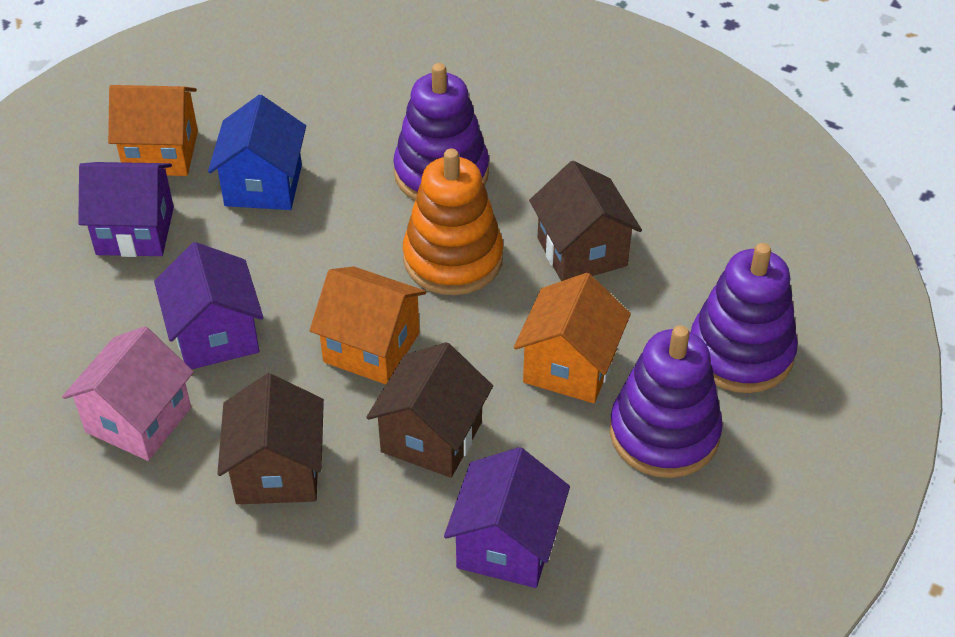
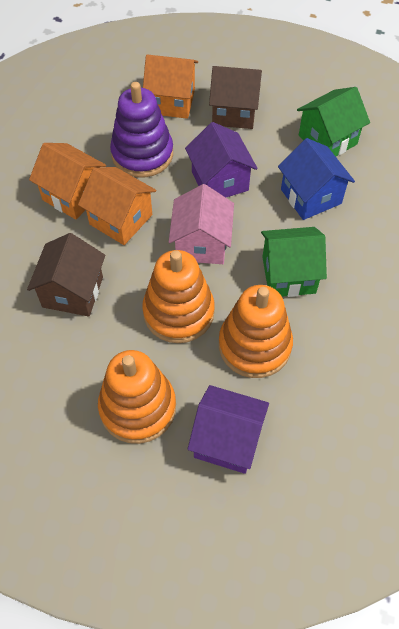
brown house: 3 -> 2
green house: 0 -> 2
orange stacking toy: 1 -> 3
purple house: 3 -> 2
purple stacking toy: 3 -> 1

